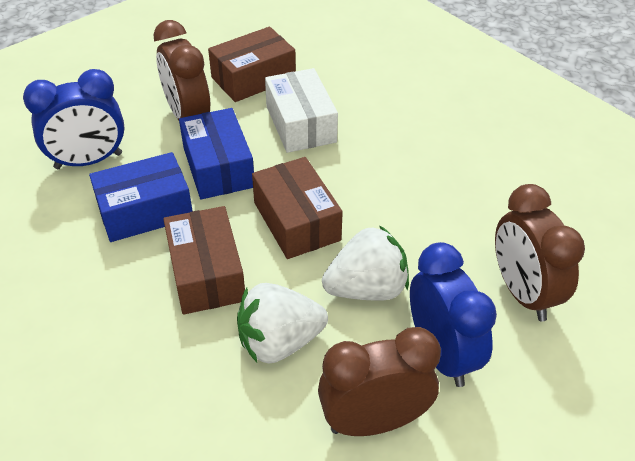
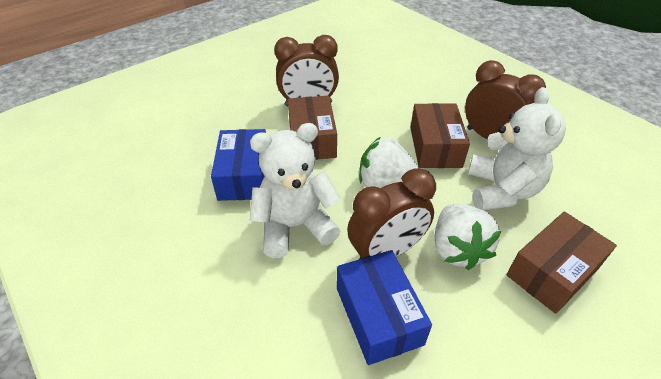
blue clock: 2 -> 0
white box: 1 -> 0
white teddy bear: 0 -> 2

